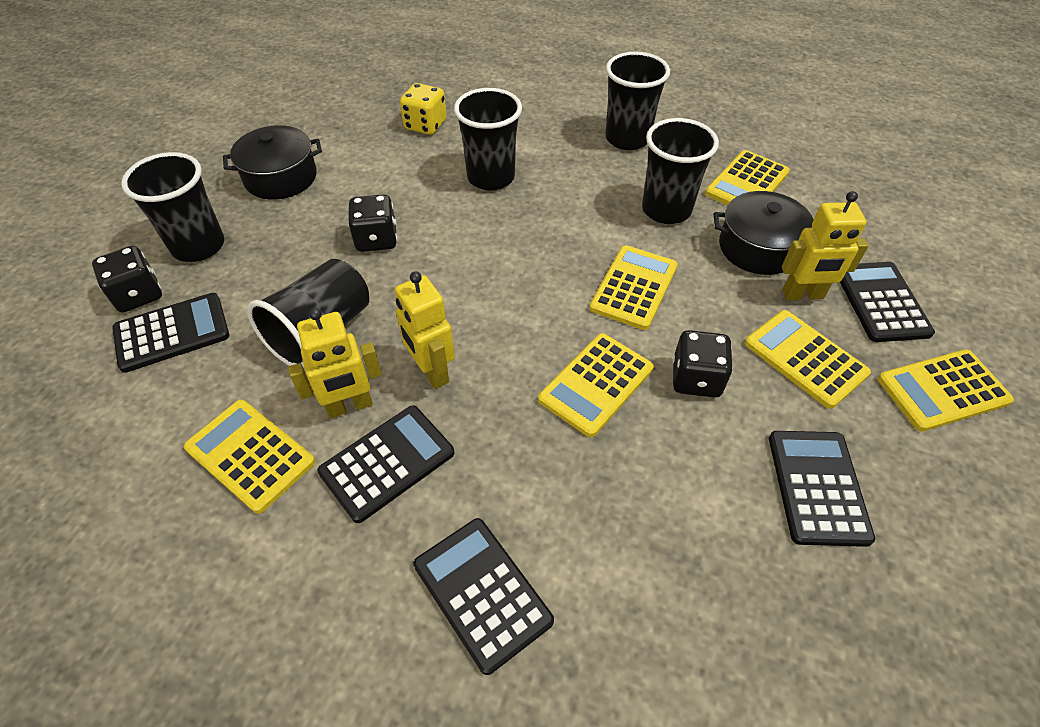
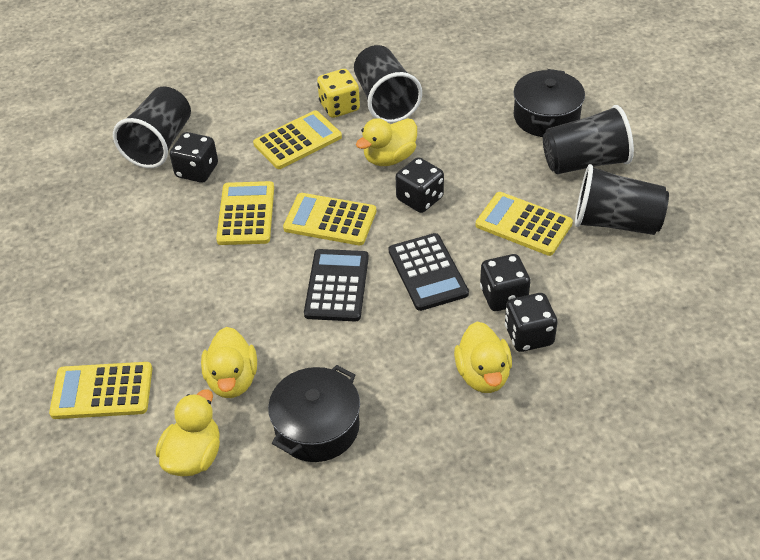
black calculator: 5 -> 2
black cup: 5 -> 4
black dice: 3 -> 4
yellow calculator: 6 -> 5
yellow duck: 0 -> 4
yellow robot: 3 -> 0

